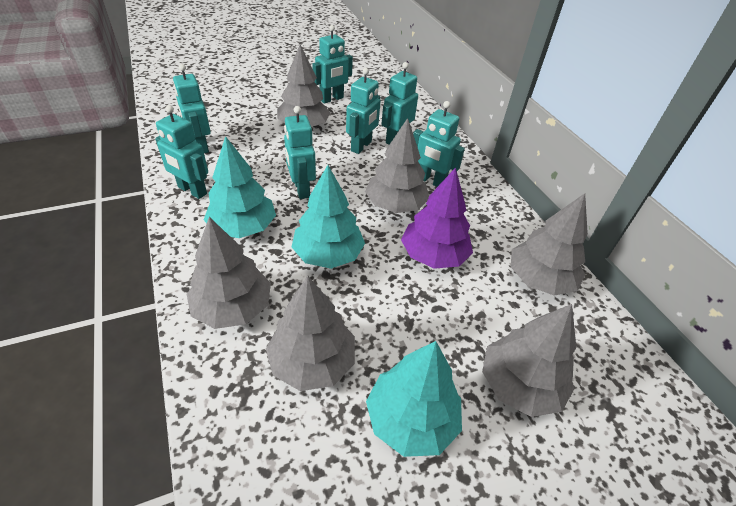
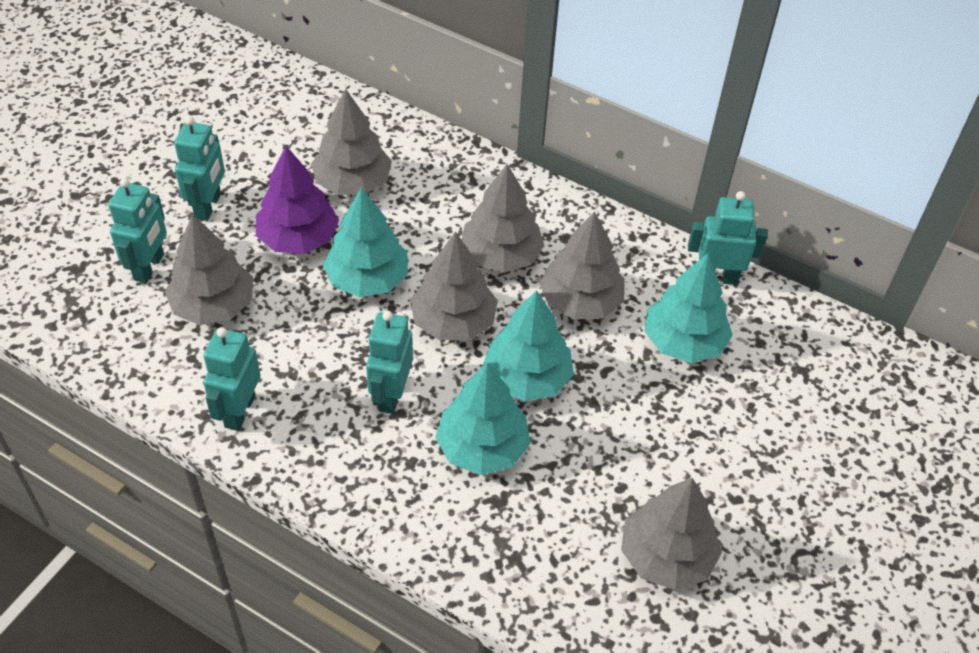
turquoise robot: 7 -> 5
turquoise tree: 3 -> 4

